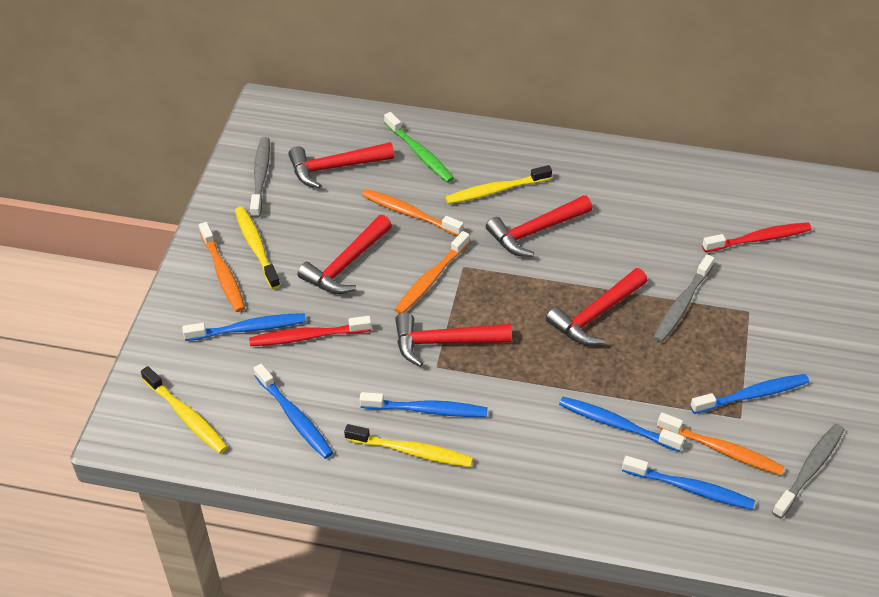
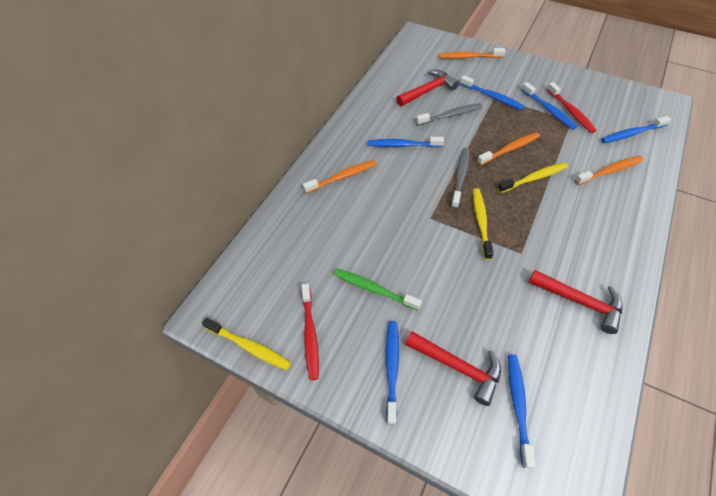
grey toothbrush: 3 -> 2
red hammer: 5 -> 3
yellow toothbrush: 4 -> 3

